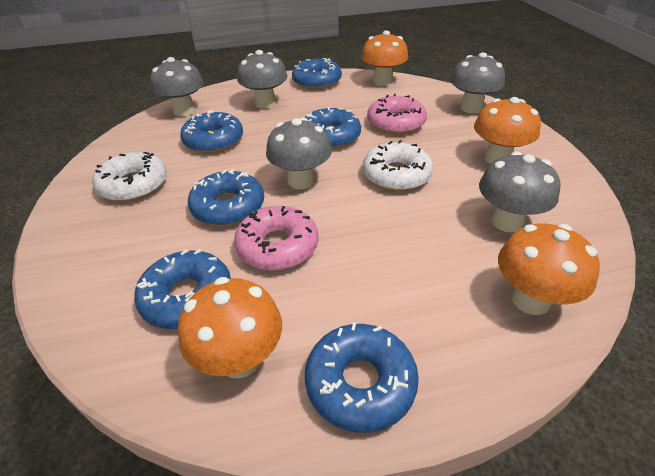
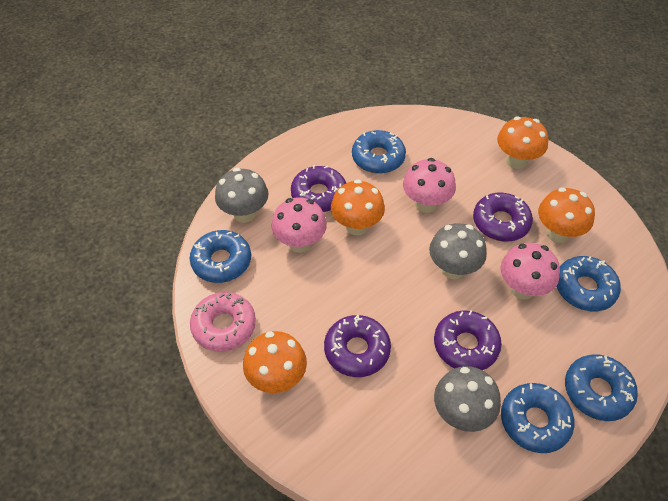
blue donut: 6 -> 5
grey mushroom: 5 -> 3
pink donut: 2 -> 1
pink mushroom: 0 -> 3
purple donut: 0 -> 4
white donut: 2 -> 0

